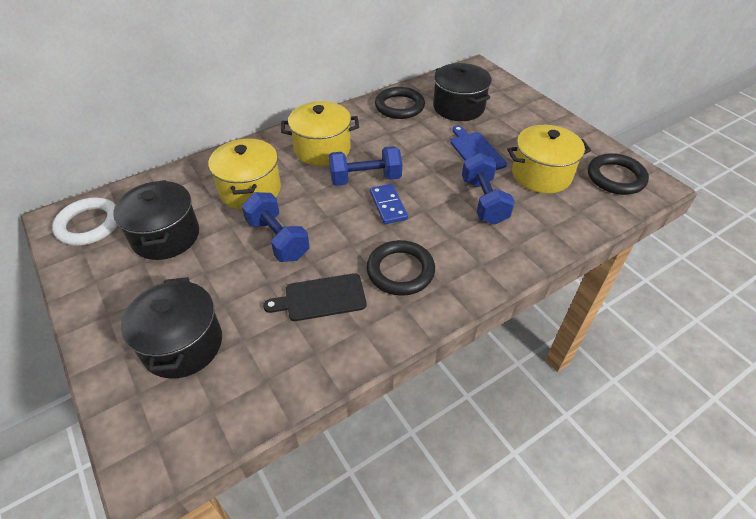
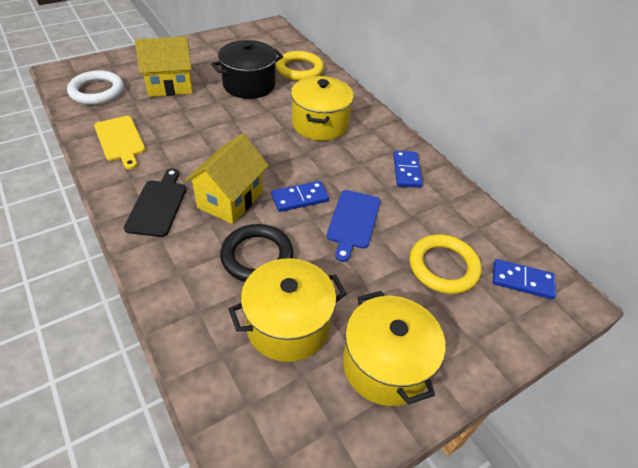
black pot: 3 -> 1
black ring: 3 -> 1
blue domino: 1 -> 3
blue dumbbell: 3 -> 0
yellow cutting board: 0 -> 1
yellow house: 0 -> 2
yellow ring: 0 -> 2

